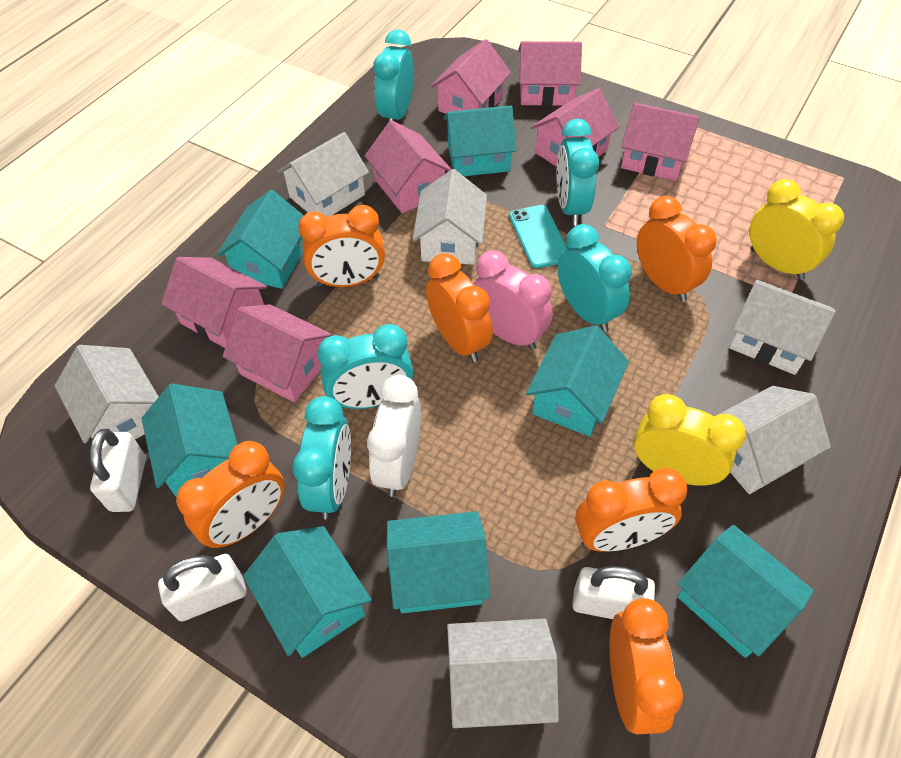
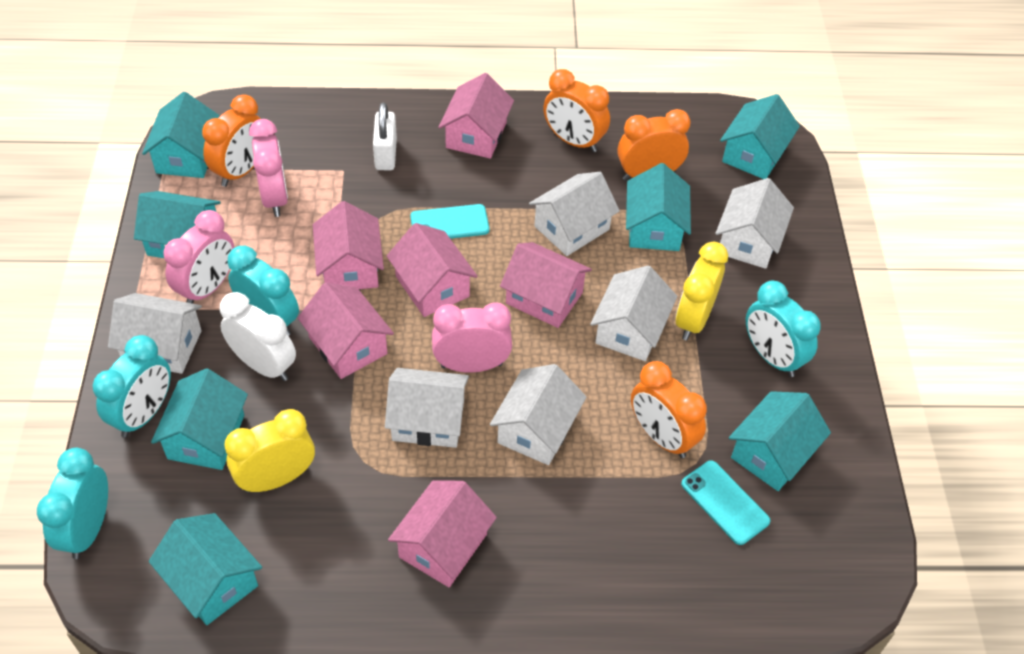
orange clock: 6 -> 4
pink clock: 1 -> 3
pink house: 7 -> 6
turquoise clock: 5 -> 4
turquoise phone: 1 -> 2
white padlock: 3 -> 1

